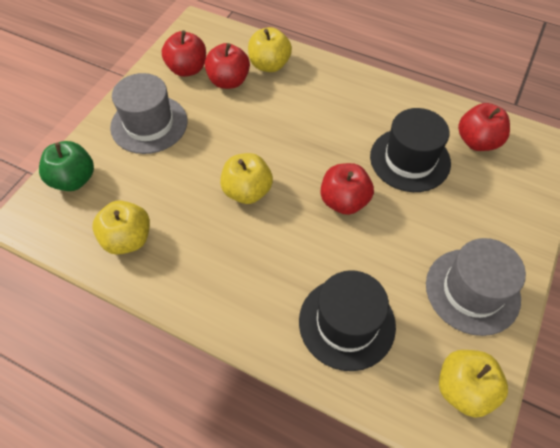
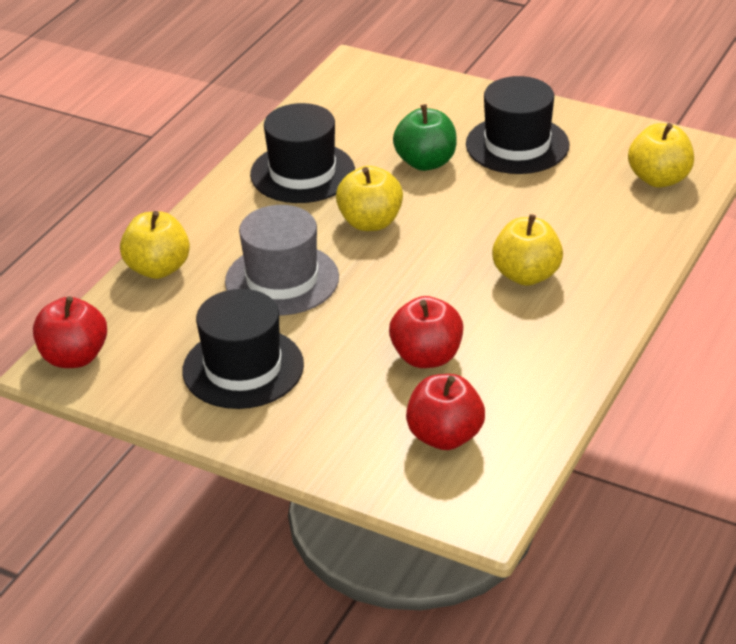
black hat: 2 -> 3
grey hat: 2 -> 1
red apple: 4 -> 3

